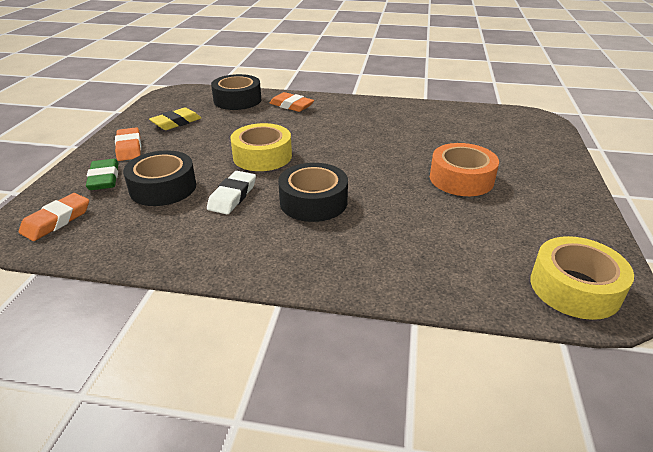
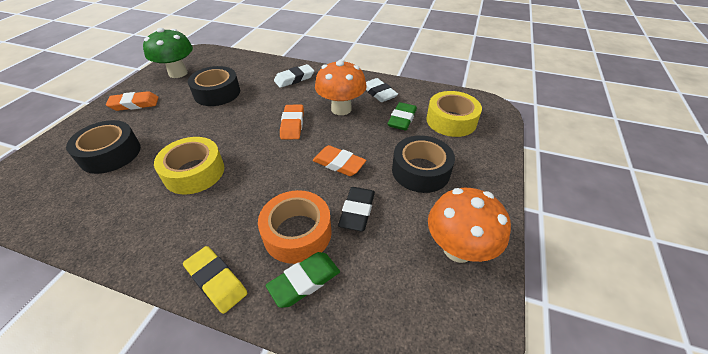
black eraser: 0 -> 1
green eraser: 1 -> 2
green mushroom: 0 -> 1
orange mushroom: 0 -> 2
white eraser: 1 -> 2

